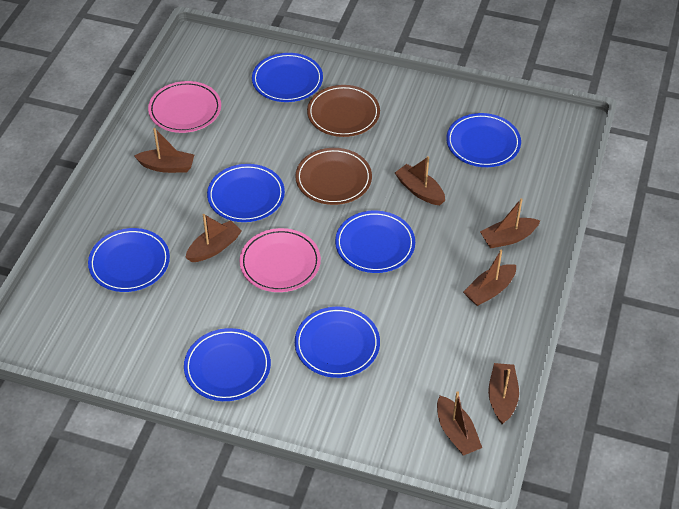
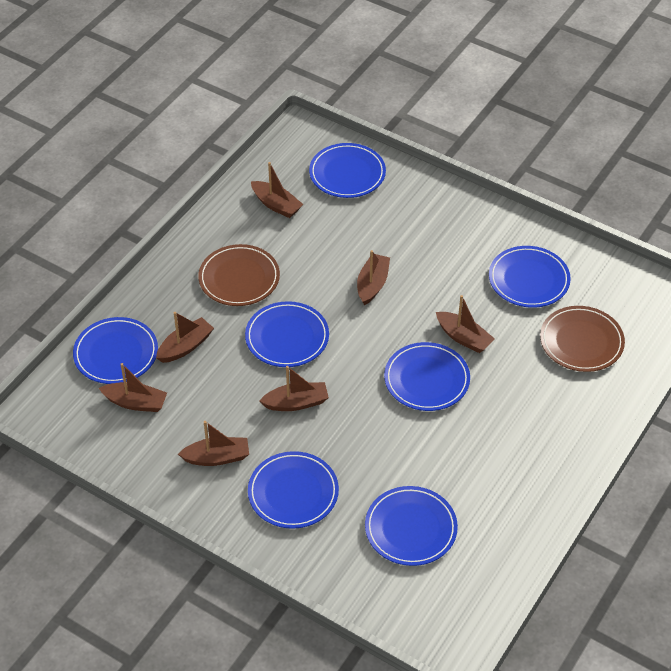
pink plate: 2 -> 0

